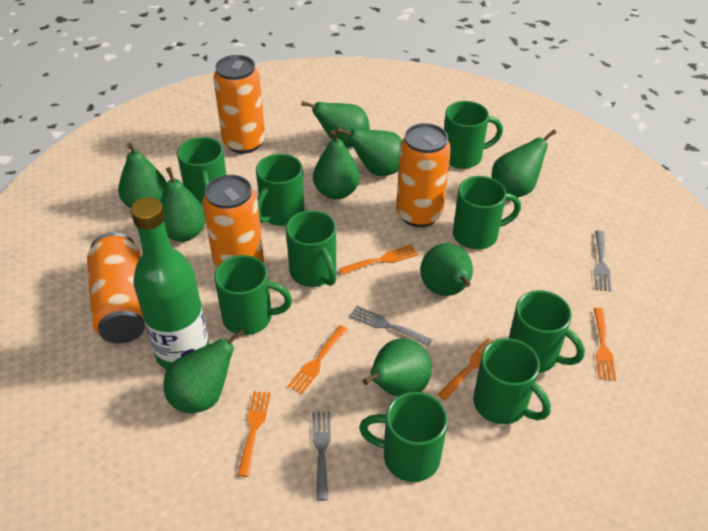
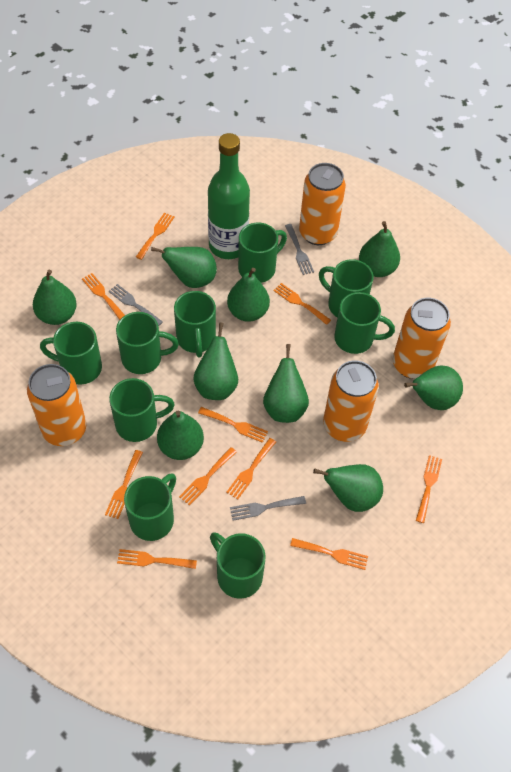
orange fork: 5 -> 10

